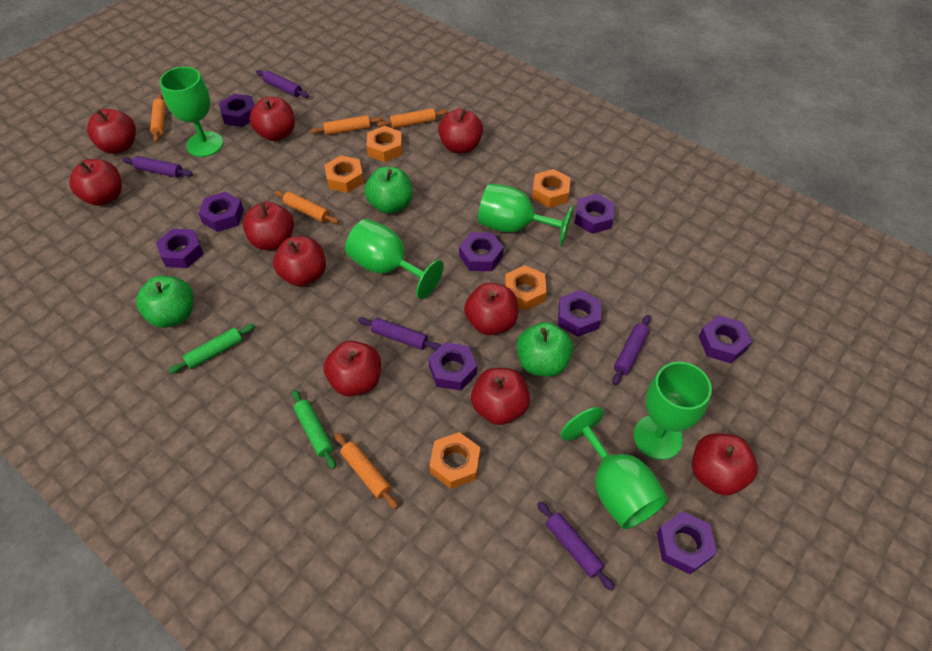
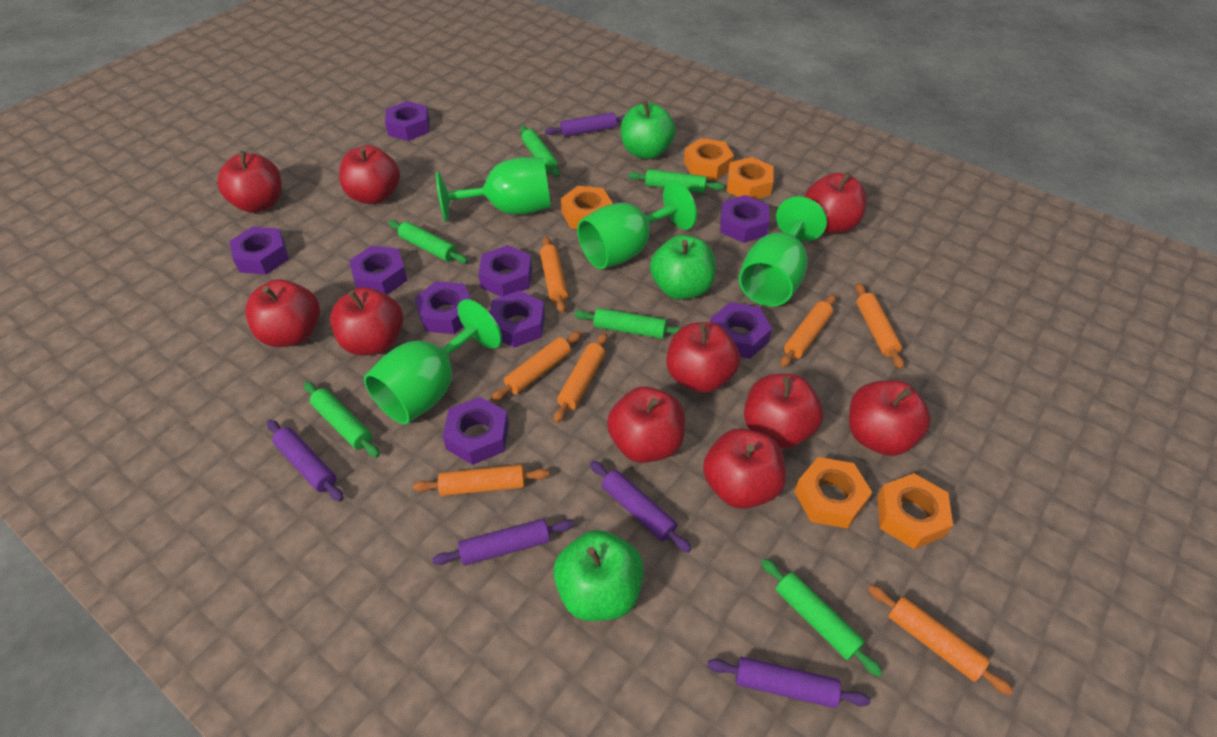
green goblet: 5 -> 4
green rolling pin: 2 -> 6
orange rolling pin: 5 -> 7

